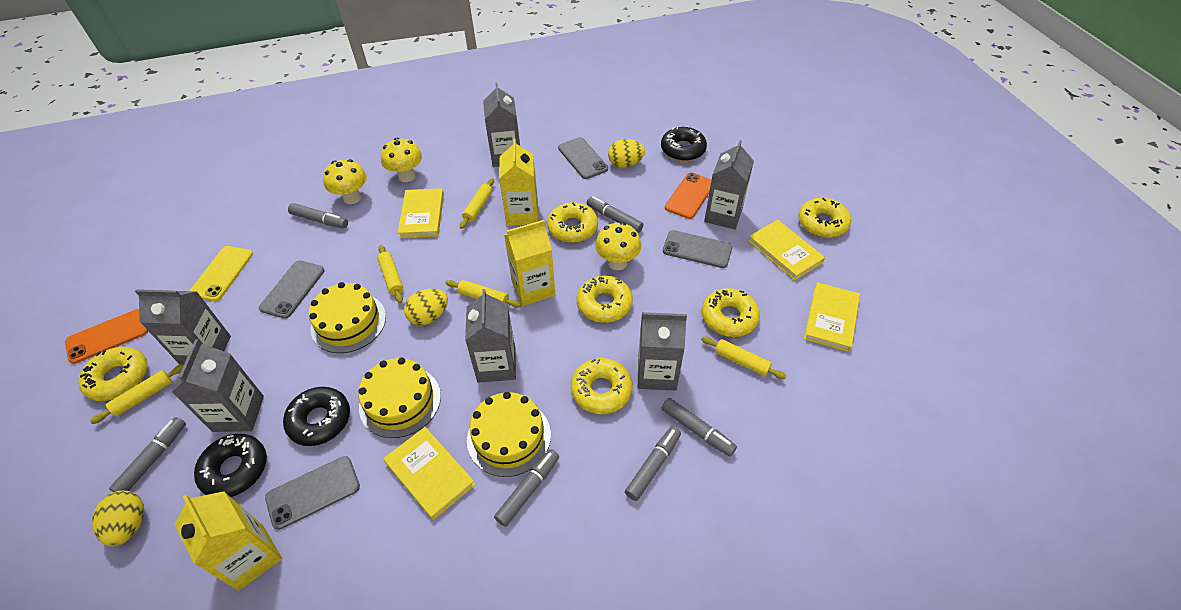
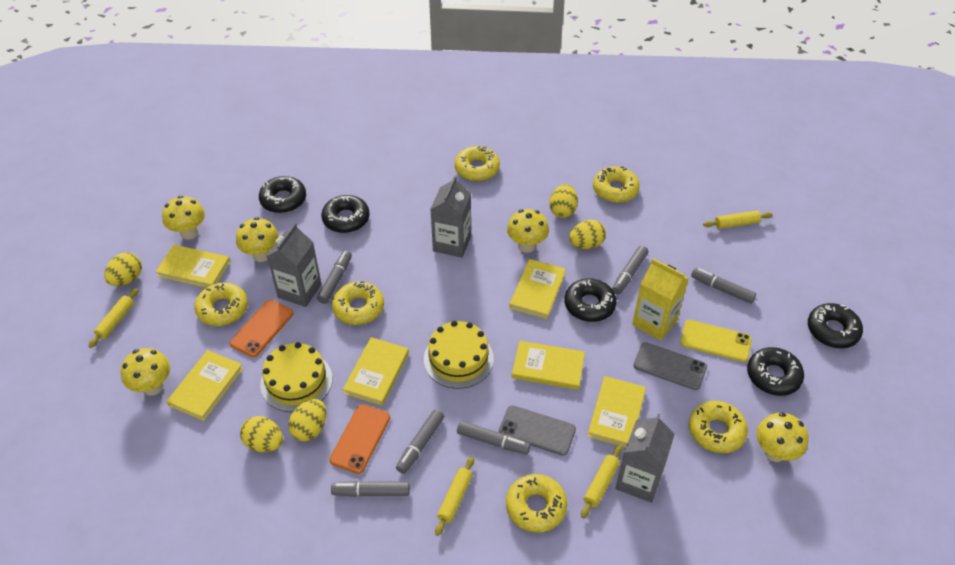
black donut: 3 -> 5
grey carton: 6 -> 3
grey phone: 4 -> 2
yellow book: 4 -> 6
yellow cake: 3 -> 2
yellow carton: 3 -> 1
yellow egg: 3 -> 5
yellow mushroom: 3 -> 5
yellow rolling pin: 5 -> 4

